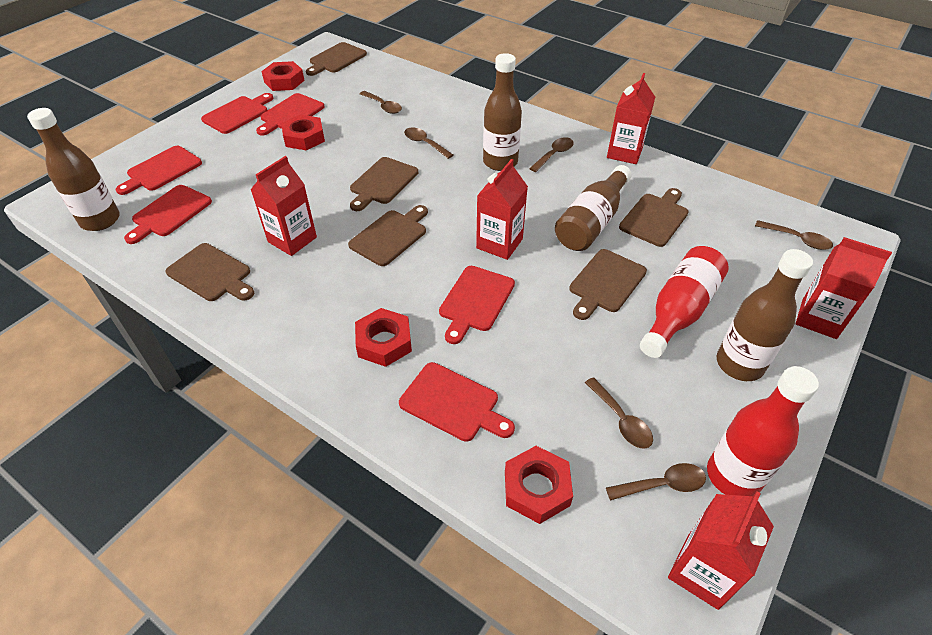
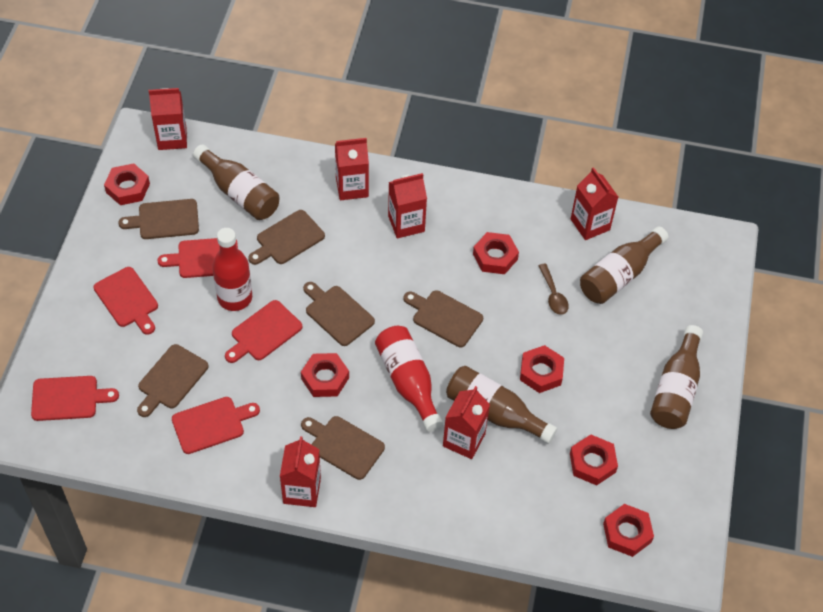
brown spoon: 6 -> 1
red carton: 5 -> 6
red cutting board: 6 -> 5
red nut: 4 -> 6

